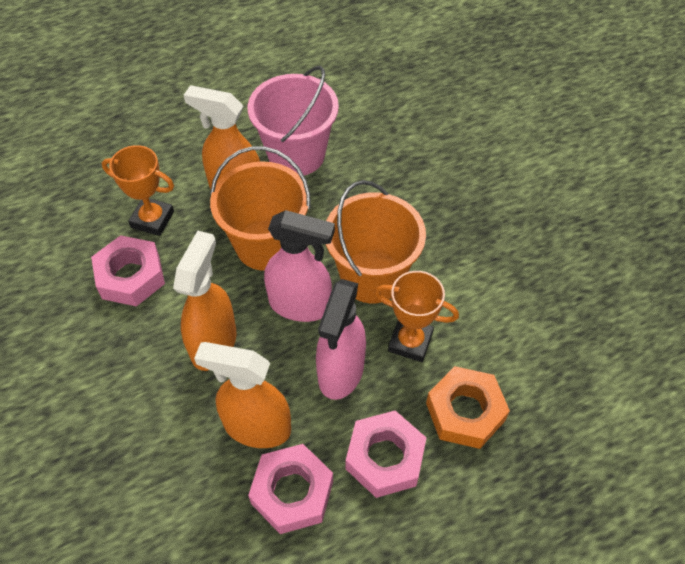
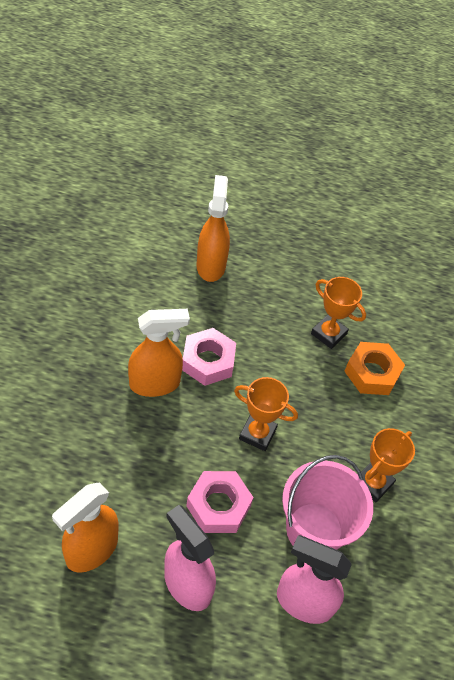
orange bucket: 2 -> 0
orange trophy: 2 -> 3
pink nut: 3 -> 2

